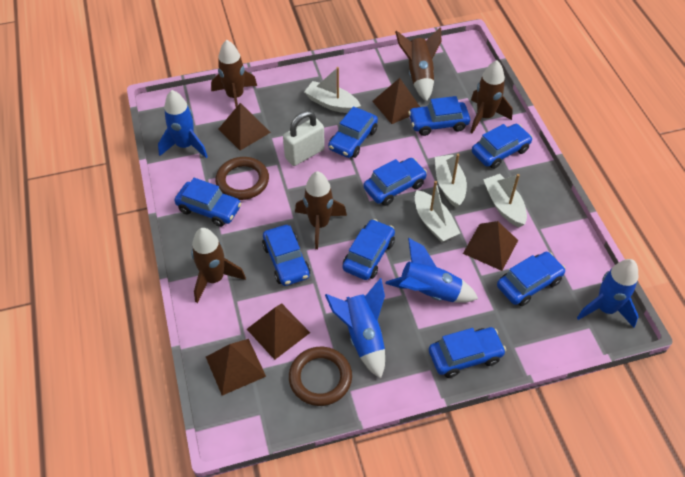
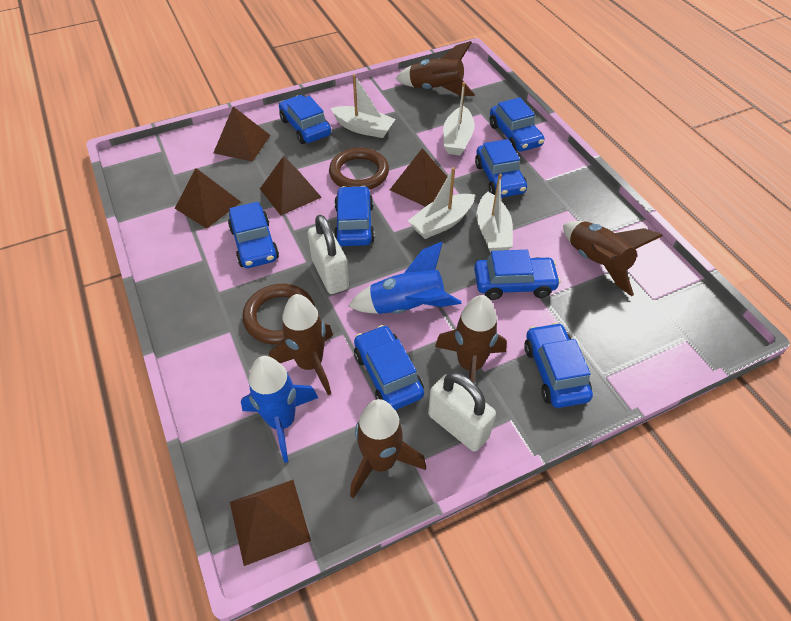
blue car: 9 -> 8
blue rocket: 4 -> 2
white padlock: 1 -> 2

